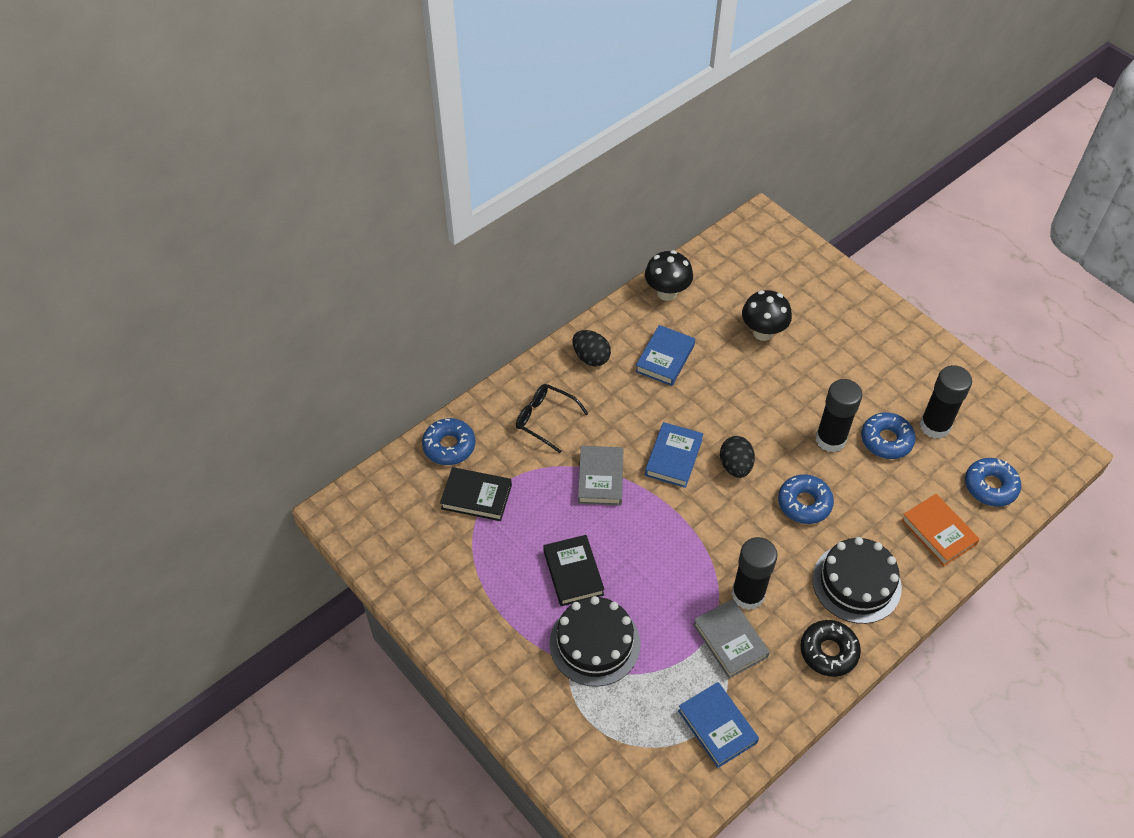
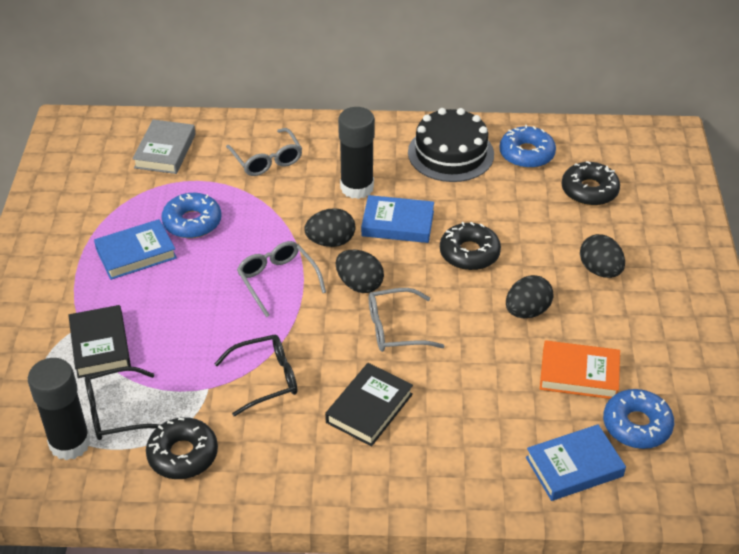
black cake: 2 -> 1
black donut: 1 -> 3
black egg: 2 -> 4
black glasses: 1 -> 2
black glue stick: 3 -> 2
black mushroom: 2 -> 0
blue donut: 4 -> 3
grey book: 2 -> 1
grey glasses: 0 -> 3

